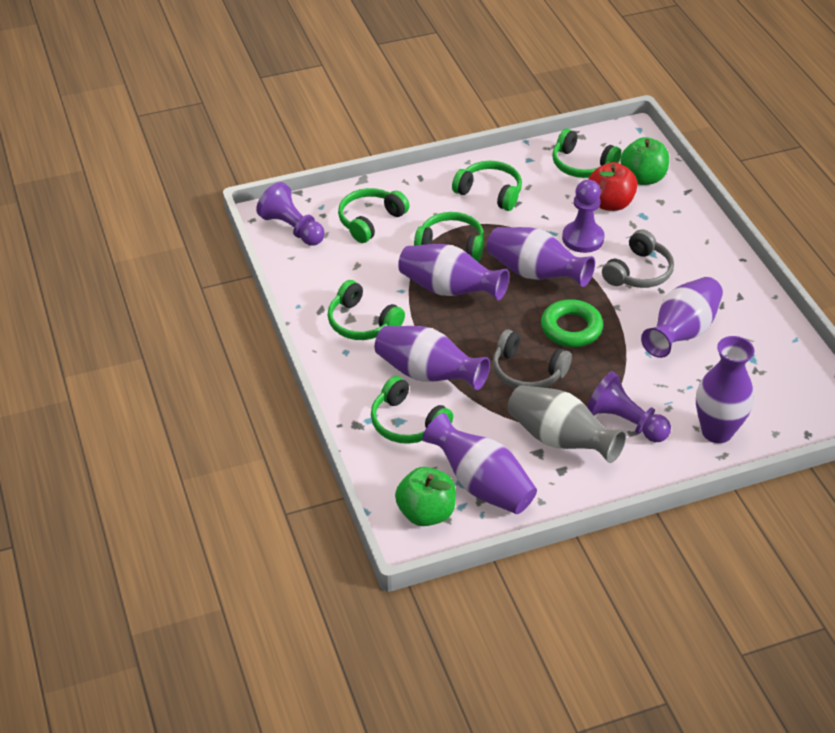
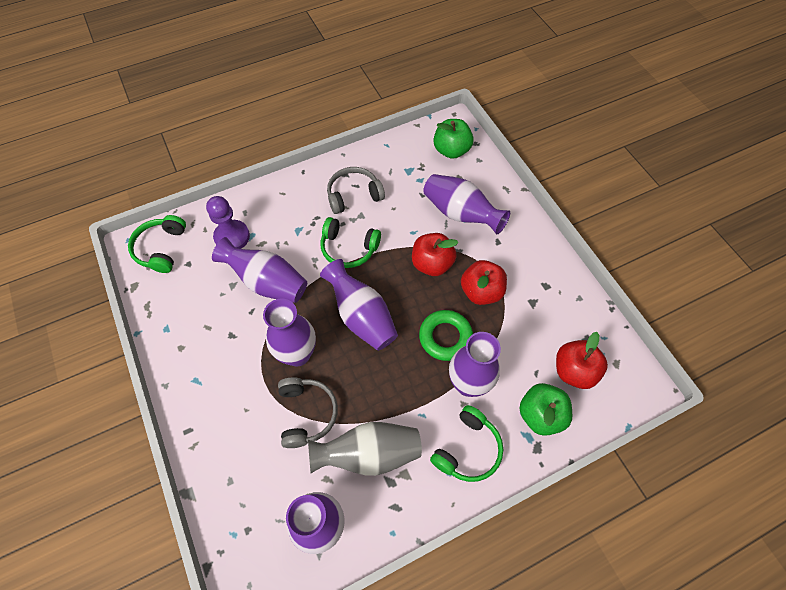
green headphones: 6 -> 3
purple pawn: 3 -> 1
red apple: 1 -> 3

